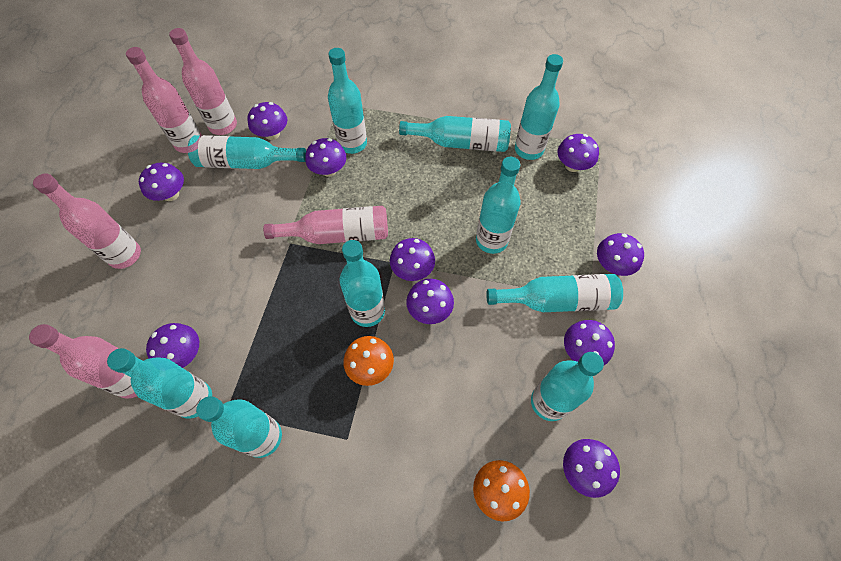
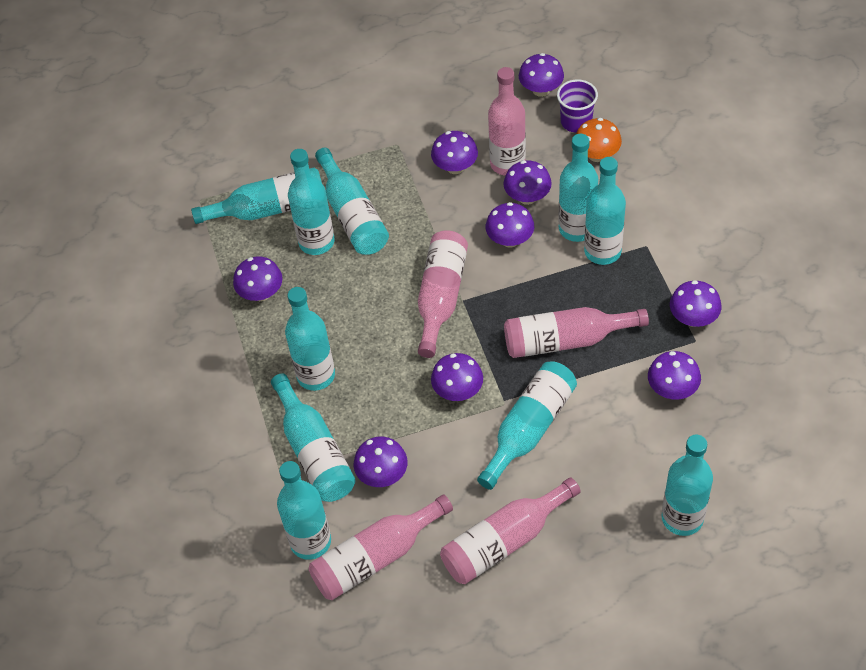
orange mushroom: 2 -> 1
purple cup: 0 -> 1
purple mushroom: 10 -> 9

